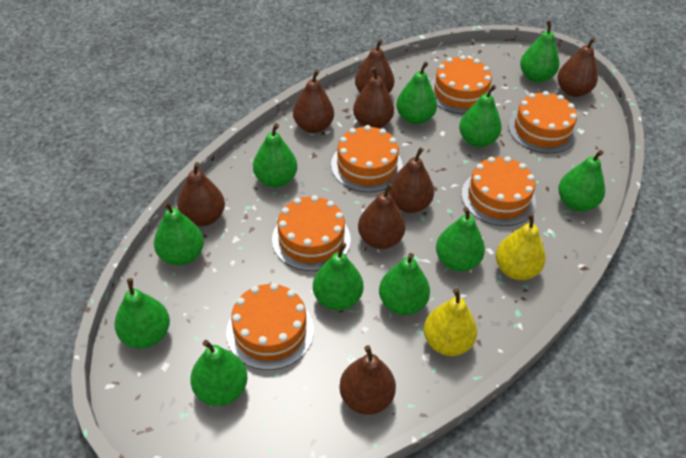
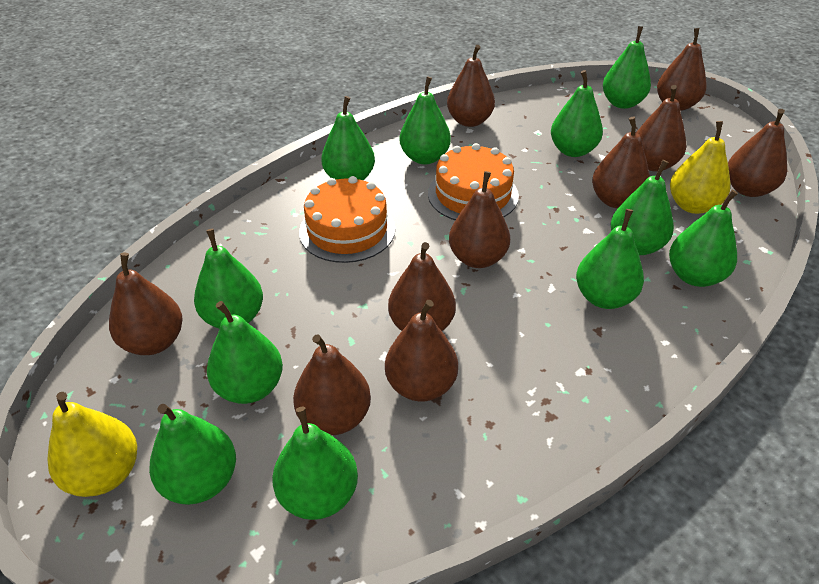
brown pear: 8 -> 10
orange cake: 6 -> 2

